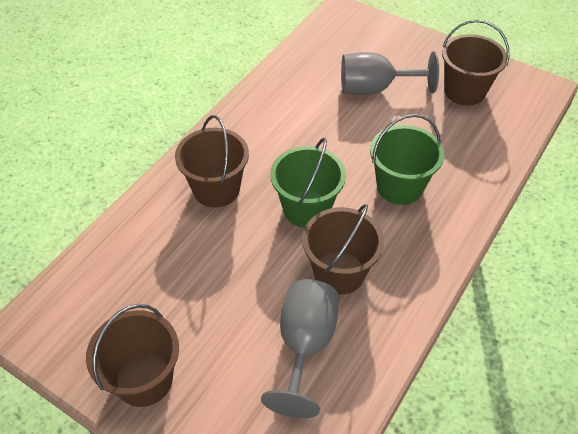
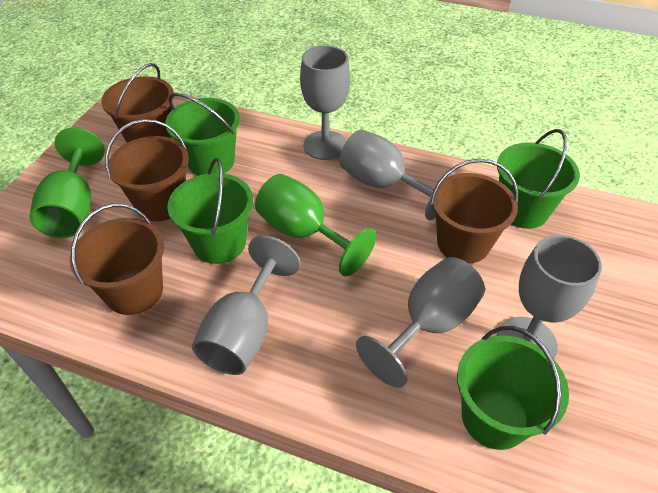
green bucket: 2 -> 4
green goblet: 0 -> 2
grey goblet: 2 -> 5

